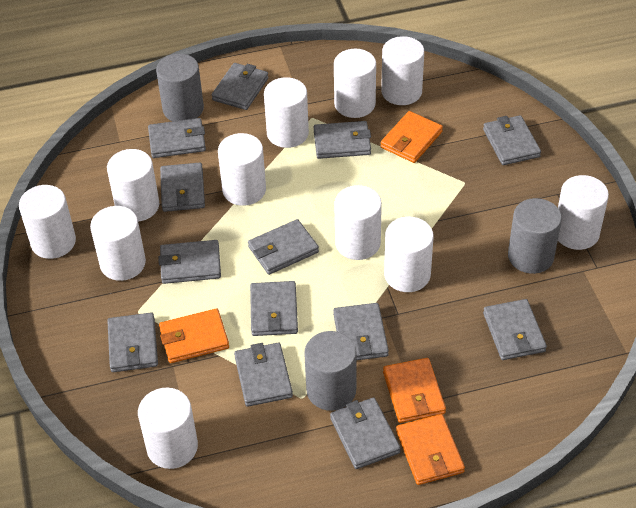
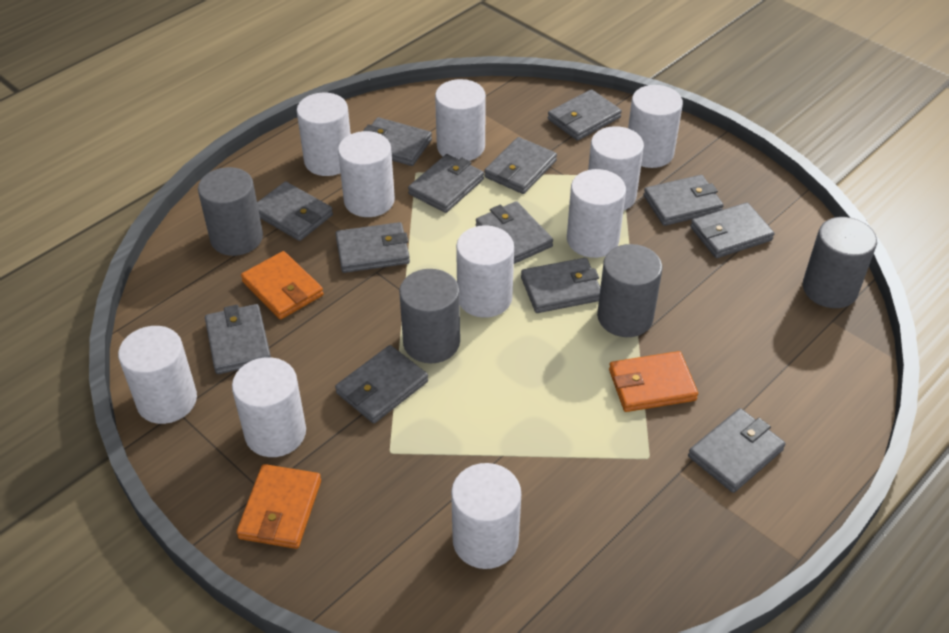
grey cylinder: 3 -> 4
orange wallet: 4 -> 3
white cylinder: 11 -> 10

